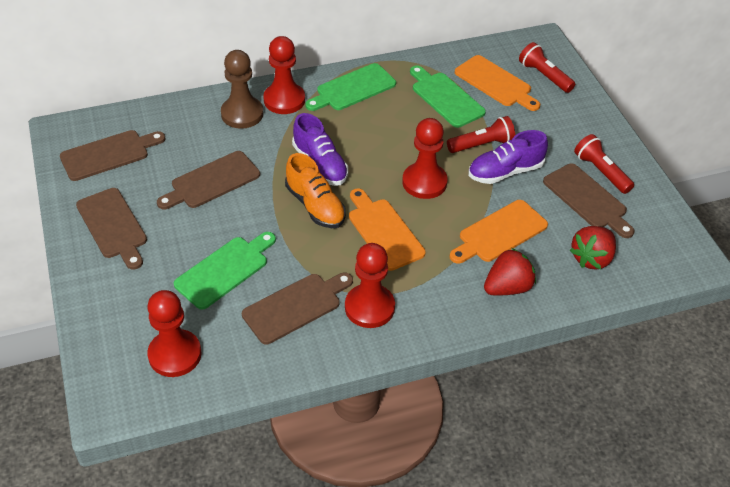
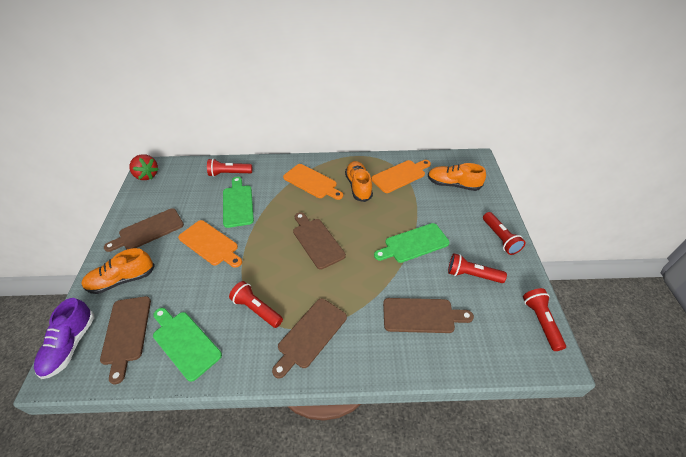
brown pawn: 1 -> 0
orange shoe: 1 -> 3
purple shoe: 2 -> 1
red flashlight: 3 -> 5
red pawn: 4 -> 0
red strawberry: 2 -> 1

